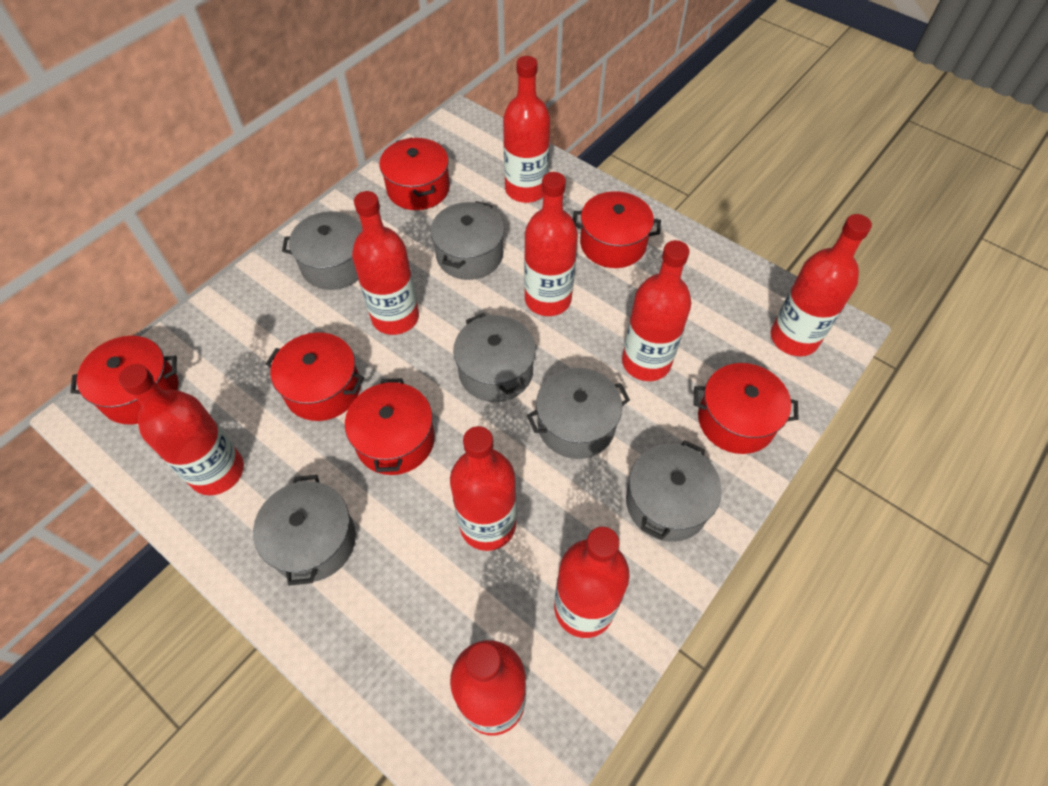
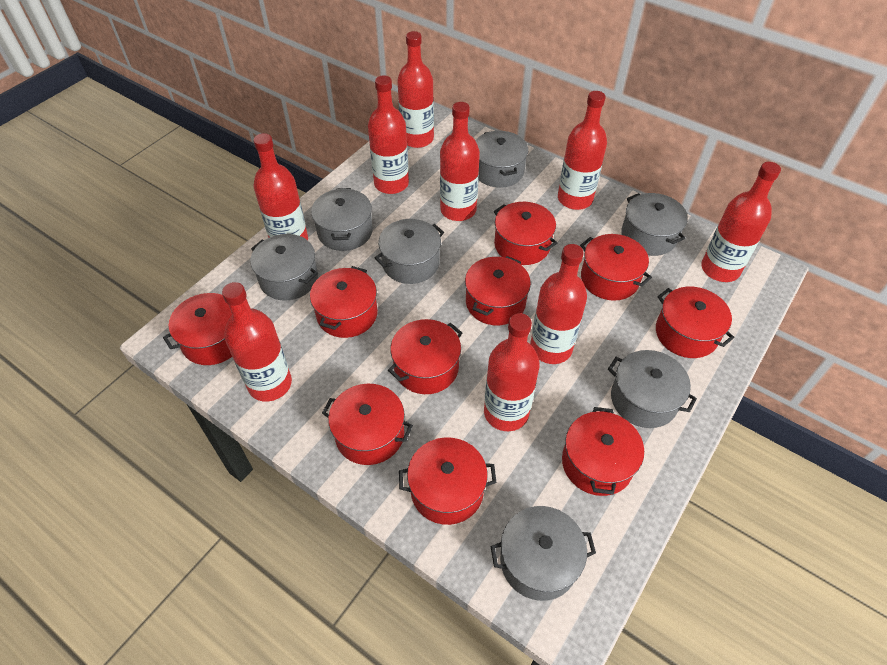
grey pot: 6 -> 7
red pot: 6 -> 10

